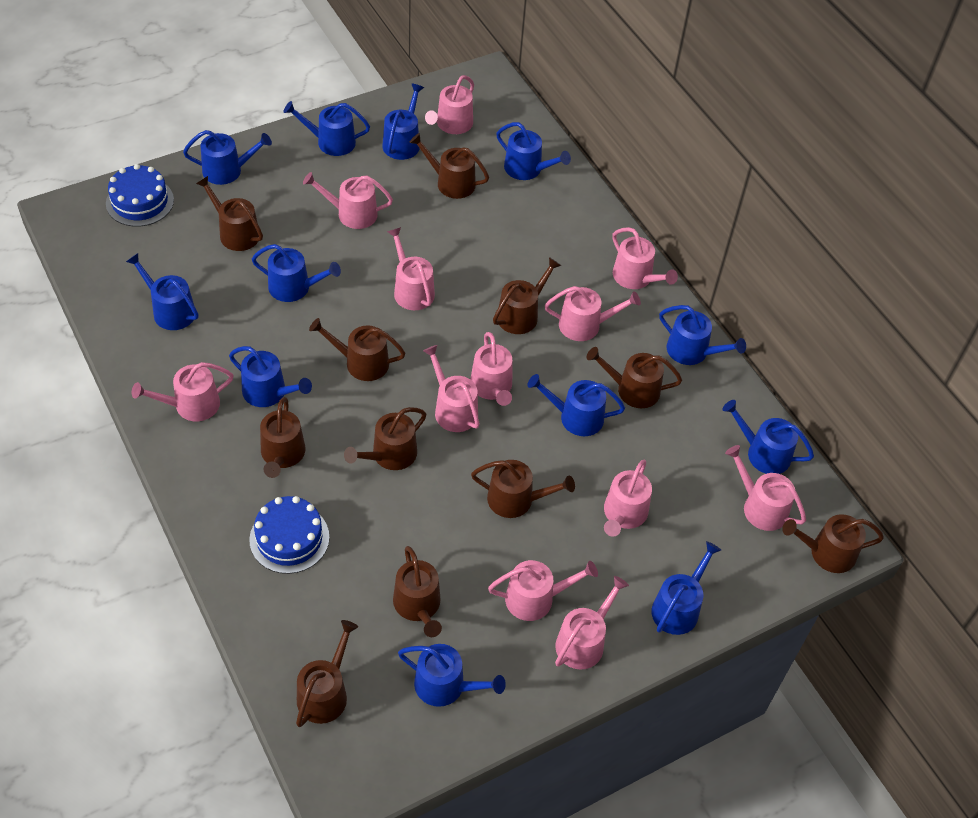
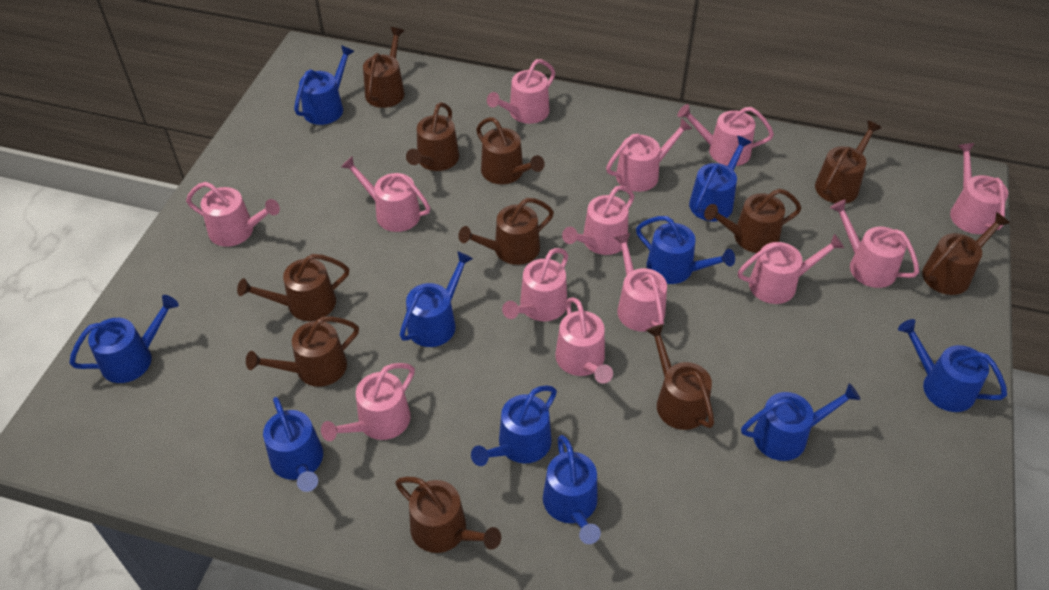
blue cake: 2 -> 0
blue watering can: 12 -> 10
pink watering can: 12 -> 13

